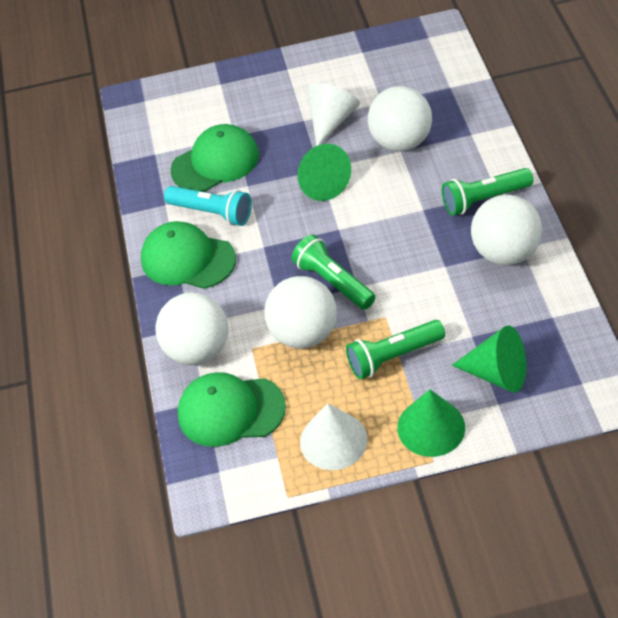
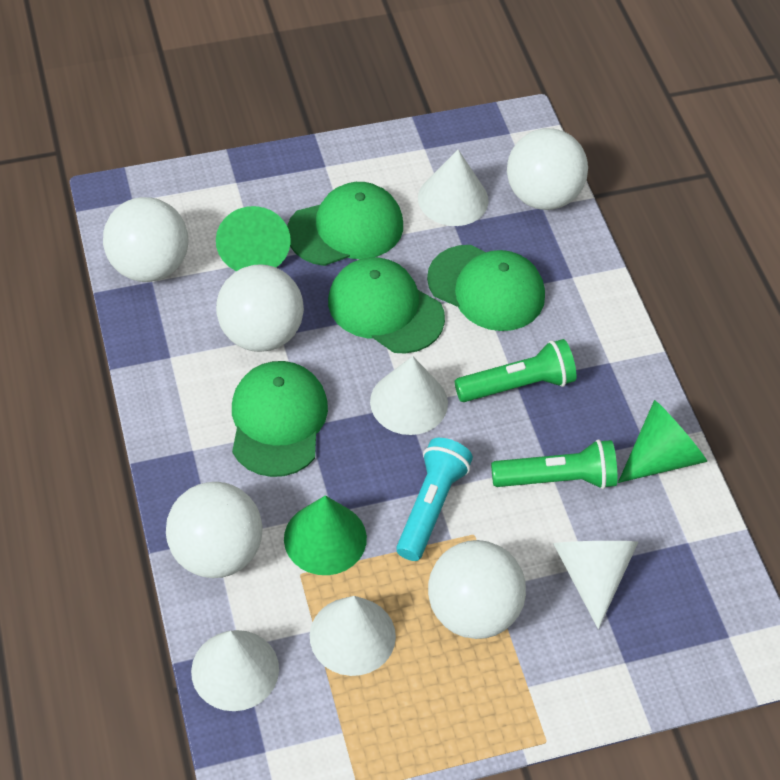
green cap: 3 -> 4
green flashlight: 3 -> 2
white ball: 4 -> 5
white cone: 2 -> 5

